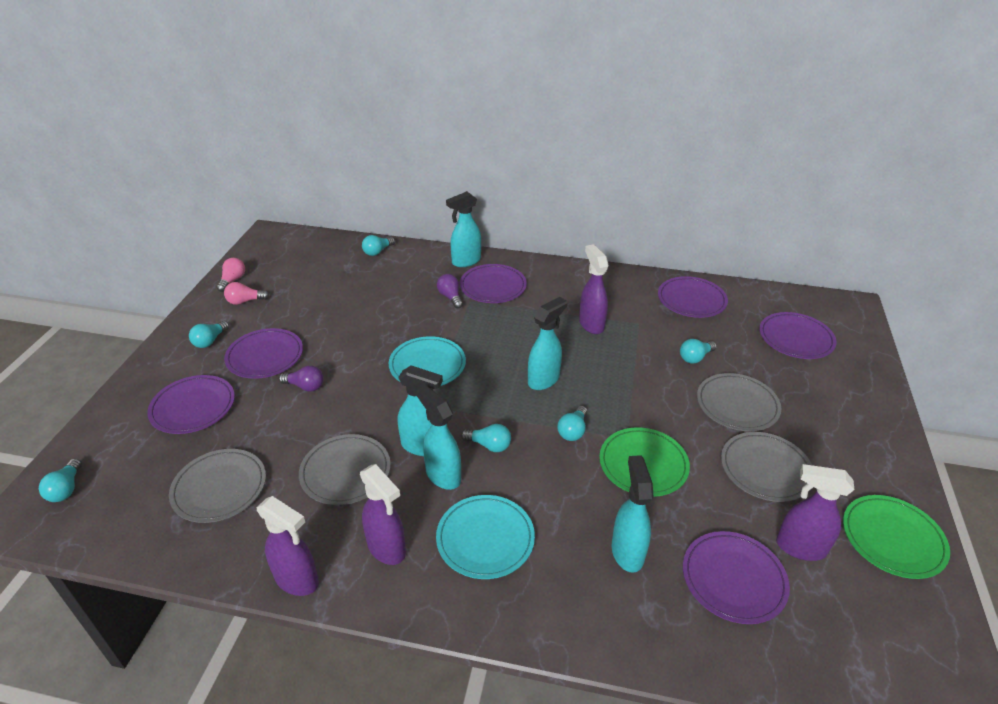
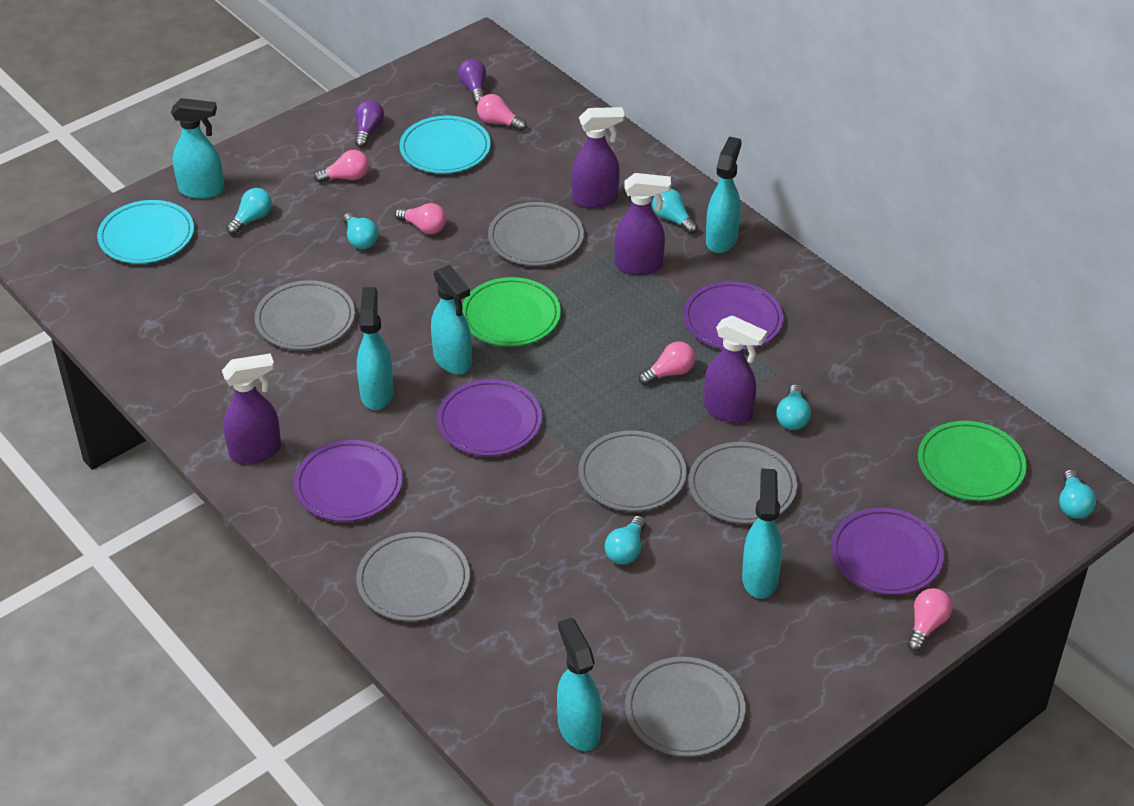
grey plate: 4 -> 6
pink light bulb: 2 -> 5
purple plate: 6 -> 4
turquoise spray bottle: 5 -> 6

